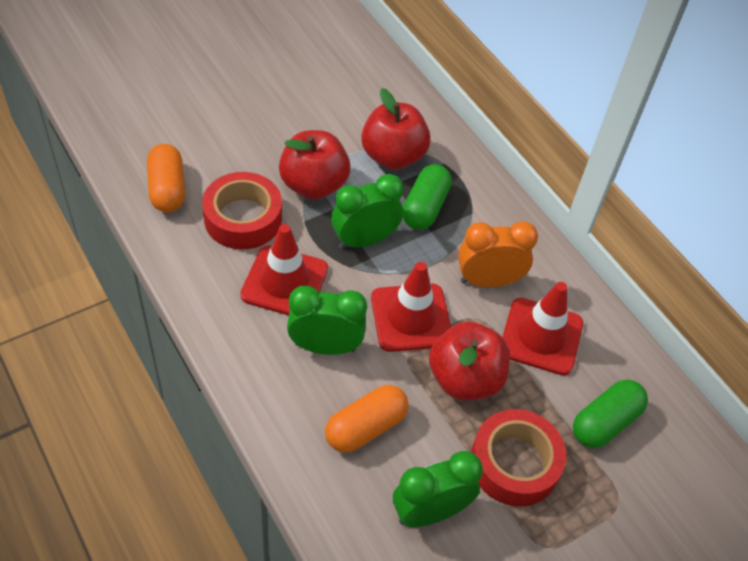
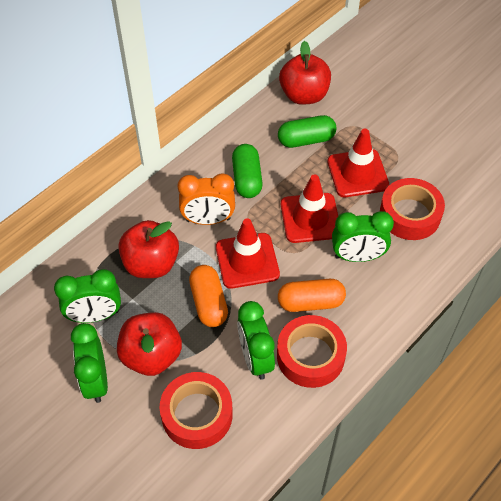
green clock: 3 -> 4
red tape: 2 -> 3

